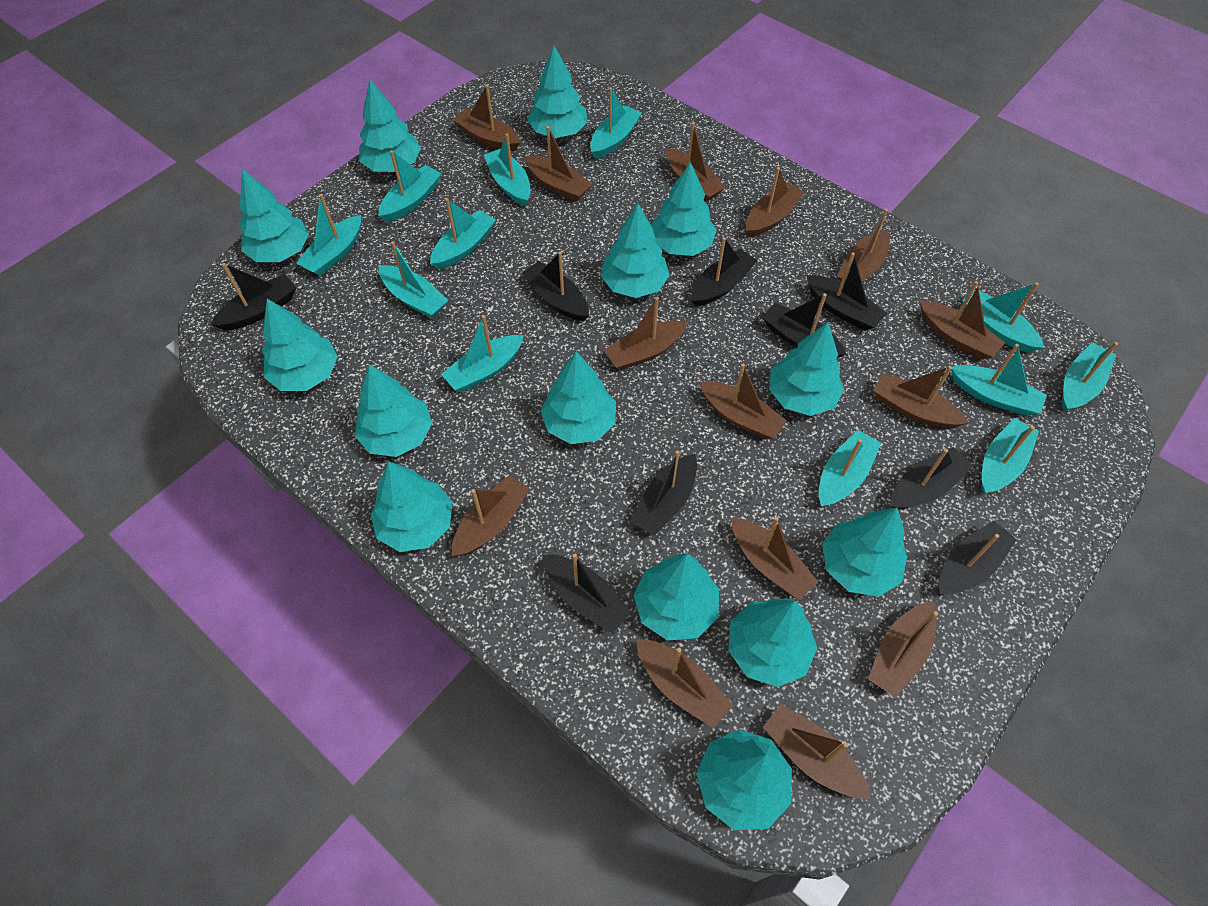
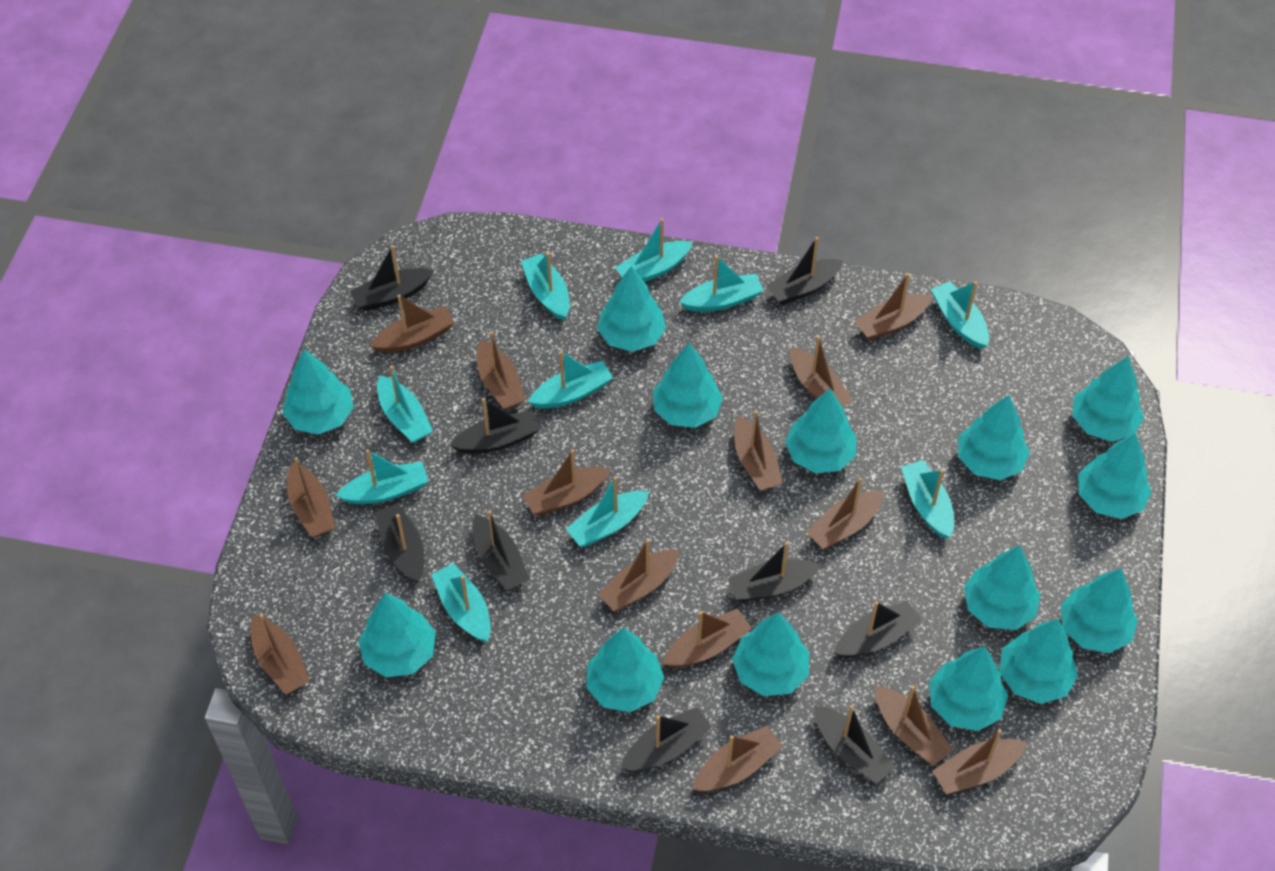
turquoise boat: 12 -> 10

